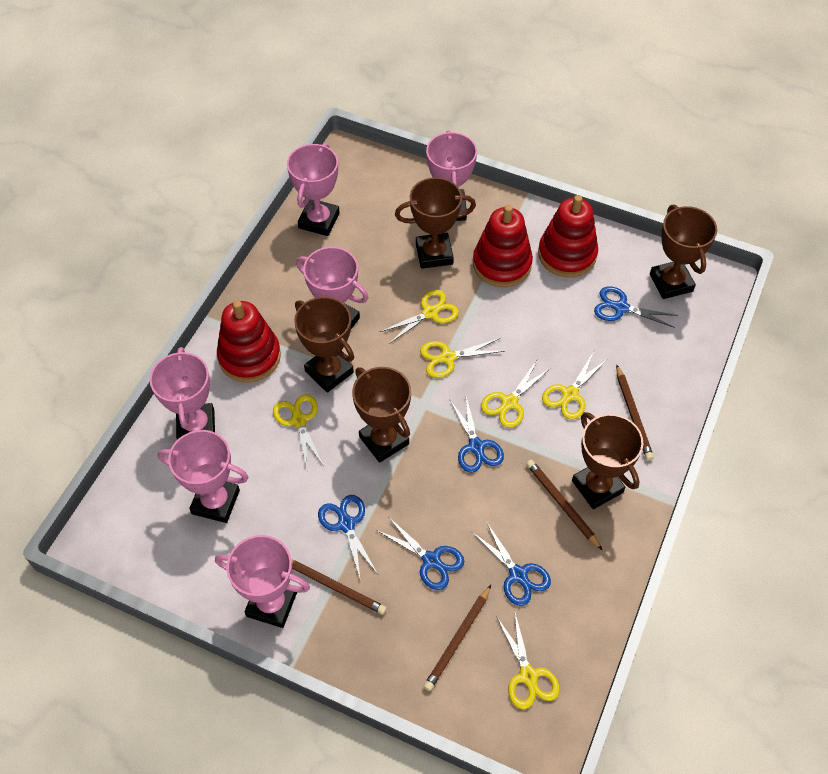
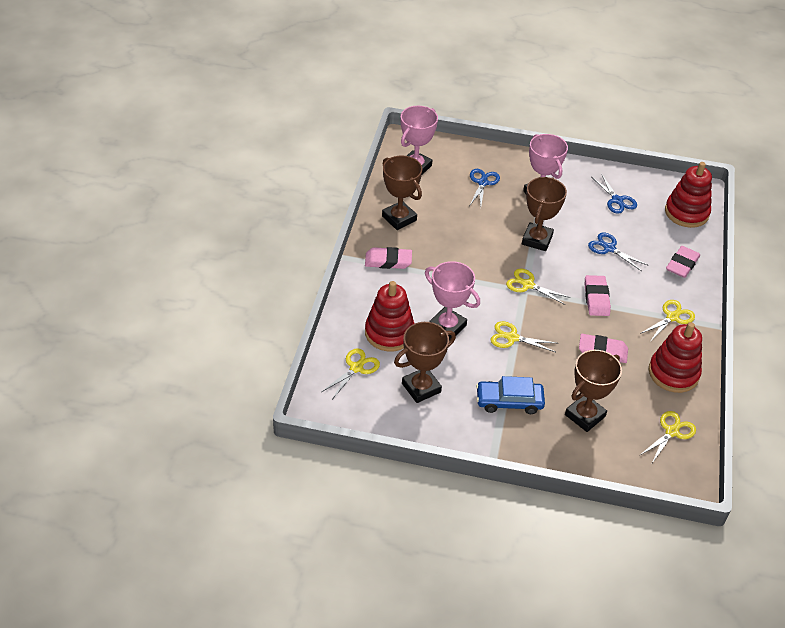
blue car: 0 -> 1
blue scissors: 5 -> 3
brown pencil: 4 -> 0
brown trophy: 5 -> 4
pink eraser: 0 -> 4
pink trophy: 6 -> 3
yellow scissors: 6 -> 5

